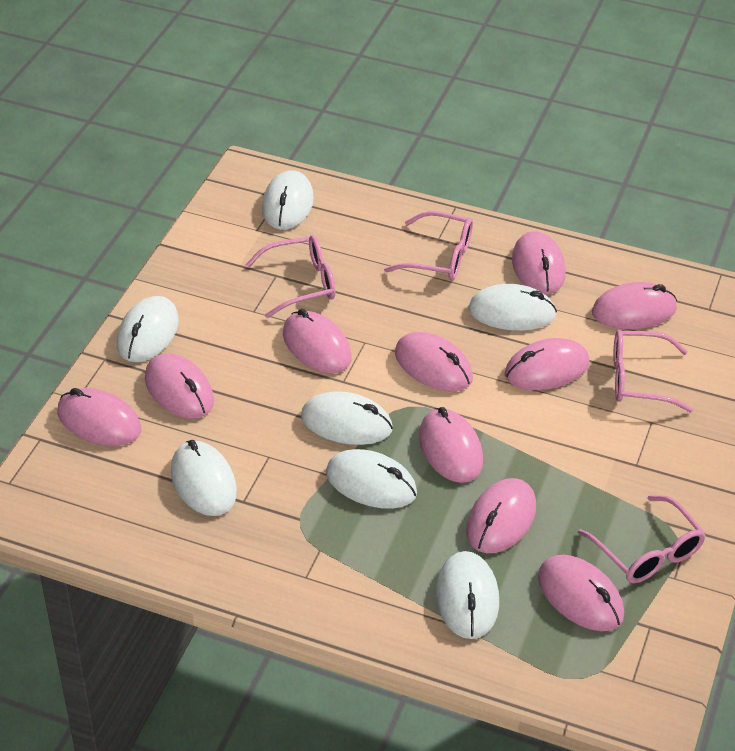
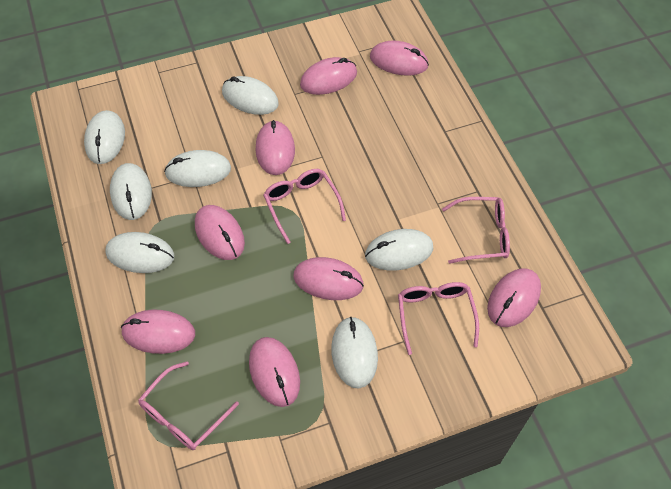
pink mouse: 10 -> 8

